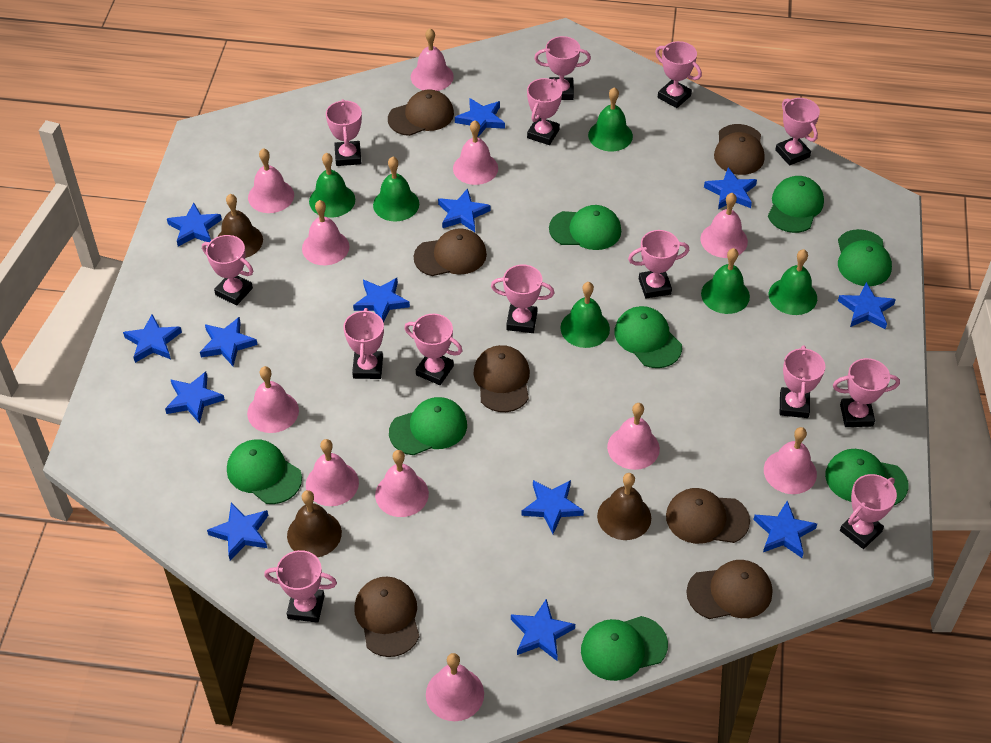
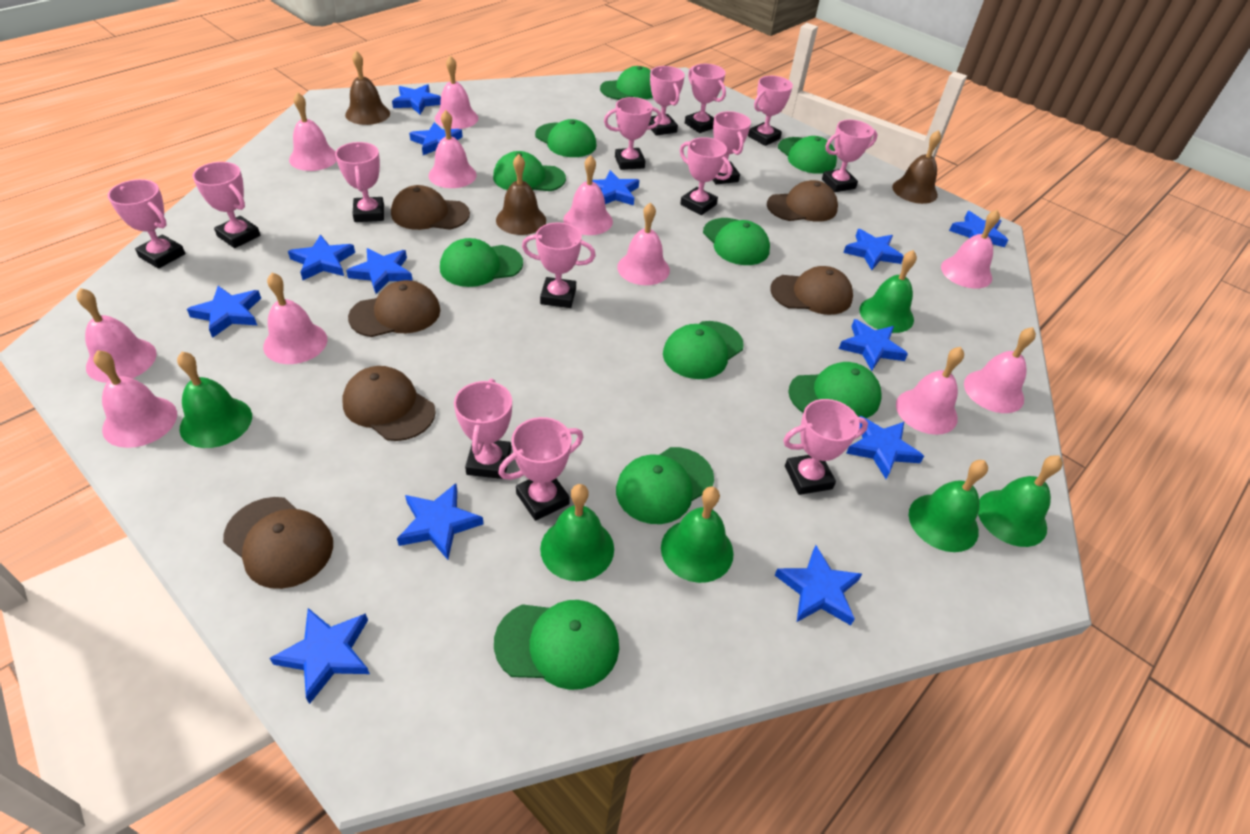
brown cap: 7 -> 6
green cap: 8 -> 10

